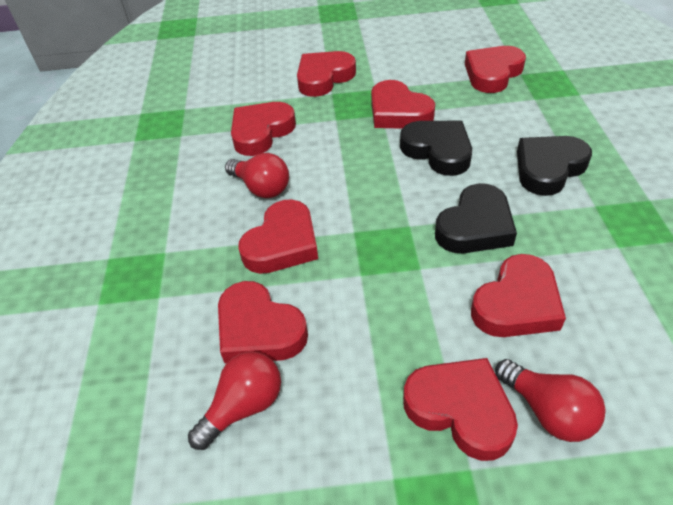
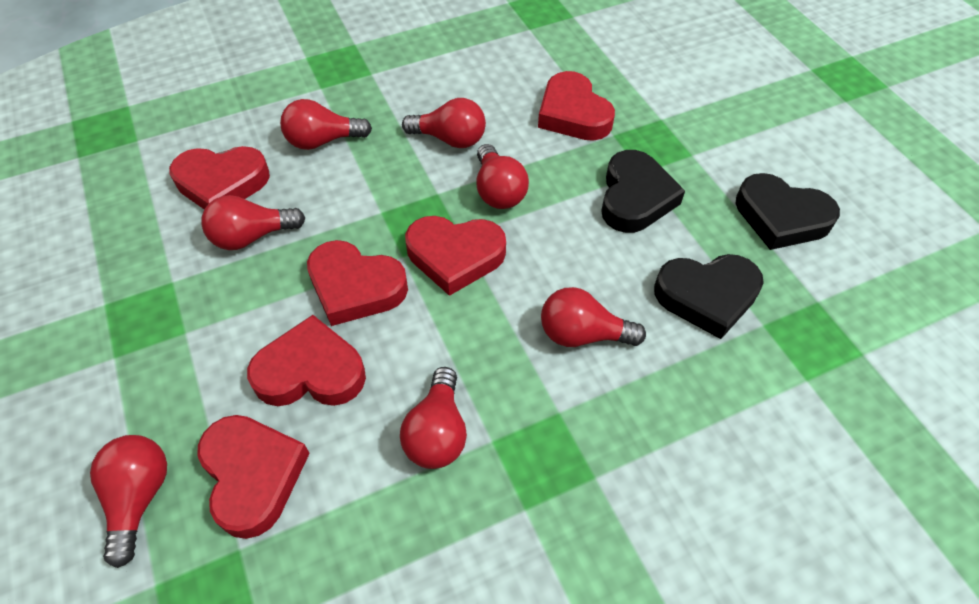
red heart: 8 -> 6
red light bulb: 3 -> 7

